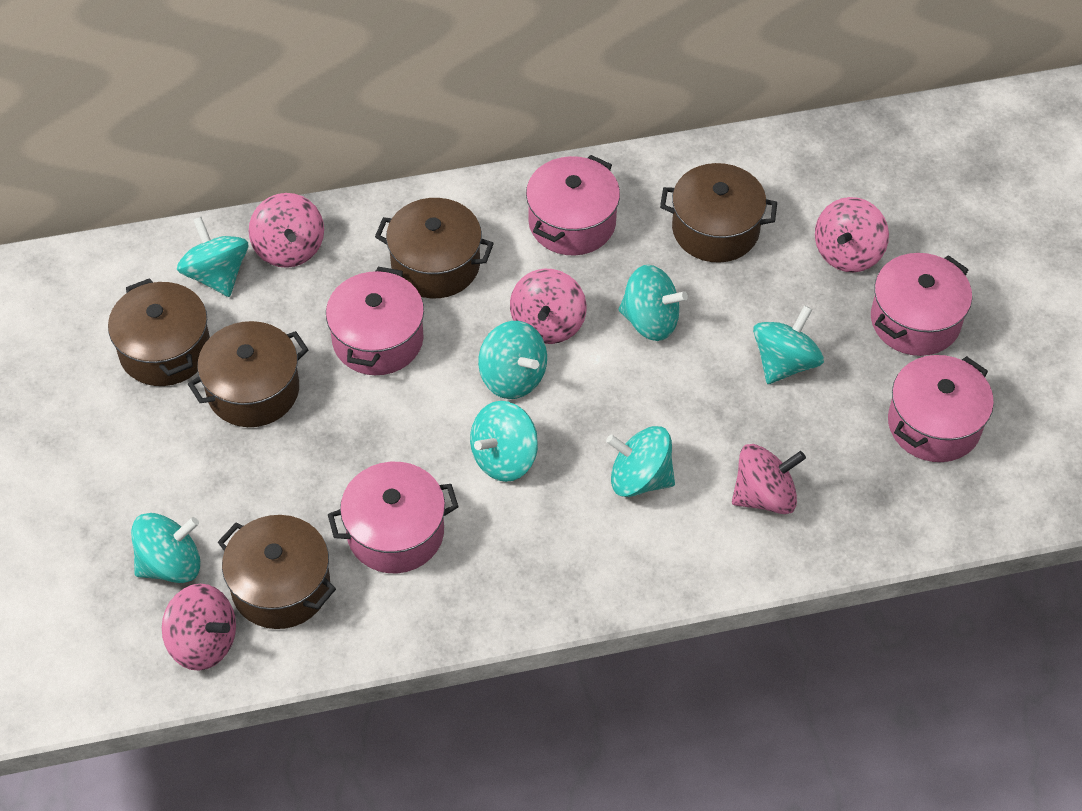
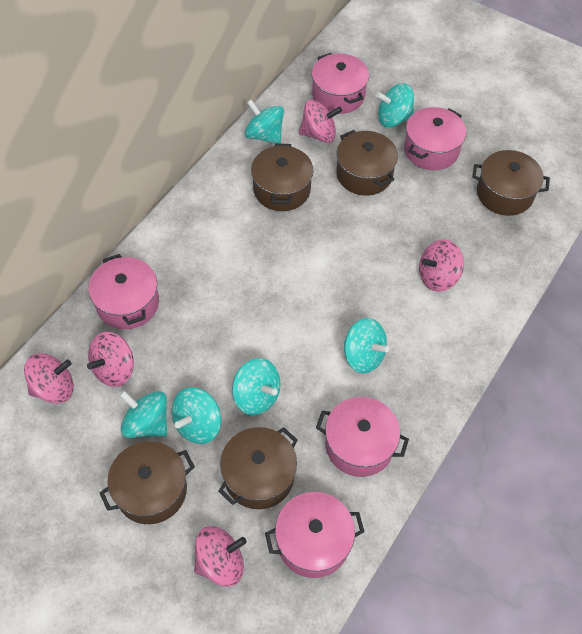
turquoise spinning top: 7 -> 6

